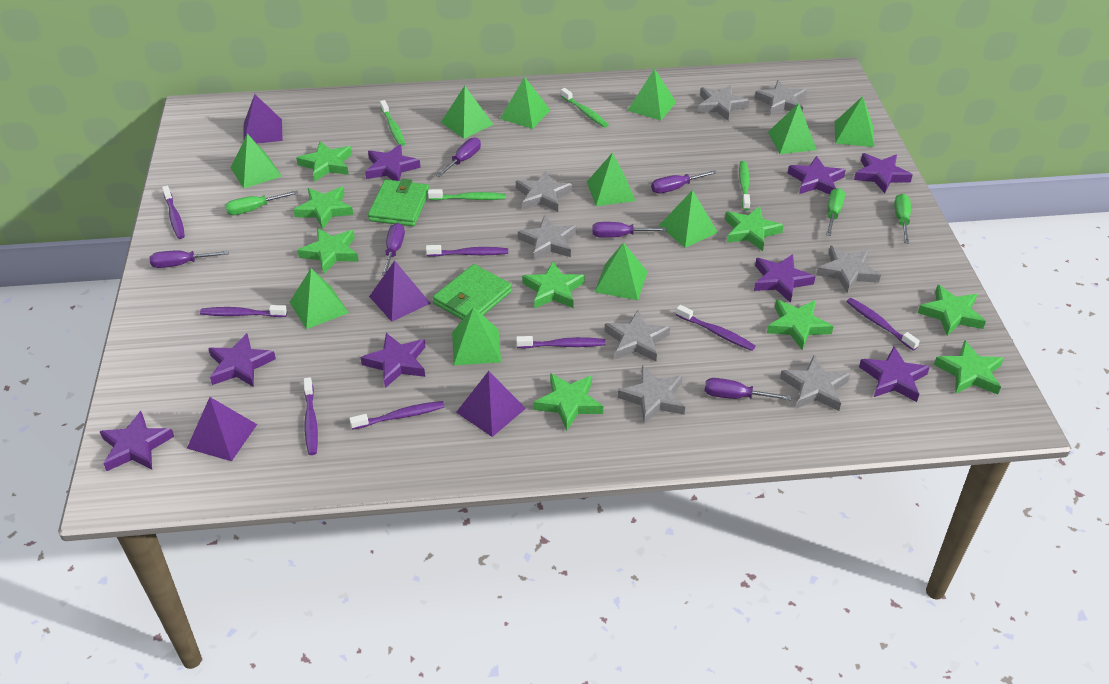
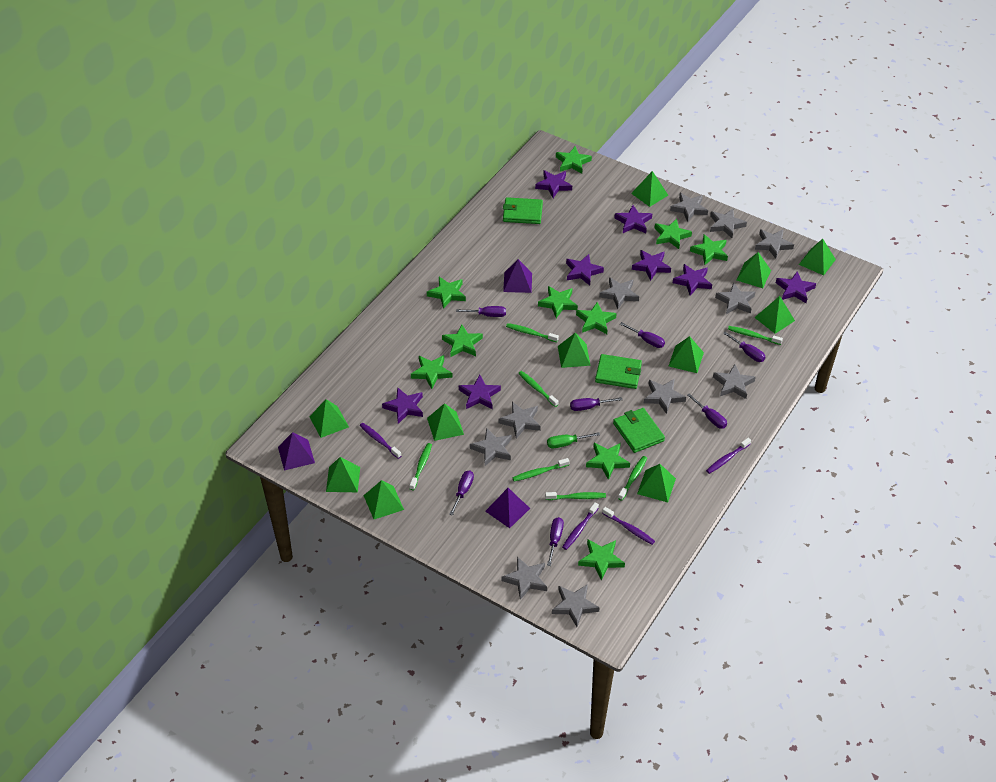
green screwdriver: 3 -> 1
green star: 9 -> 10
green toothbrush: 4 -> 7
green wallet: 2 -> 3
grey star: 8 -> 11
purple pyramid: 4 -> 3
purple screwdriver: 6 -> 7
purple toothbrush: 8 -> 4

